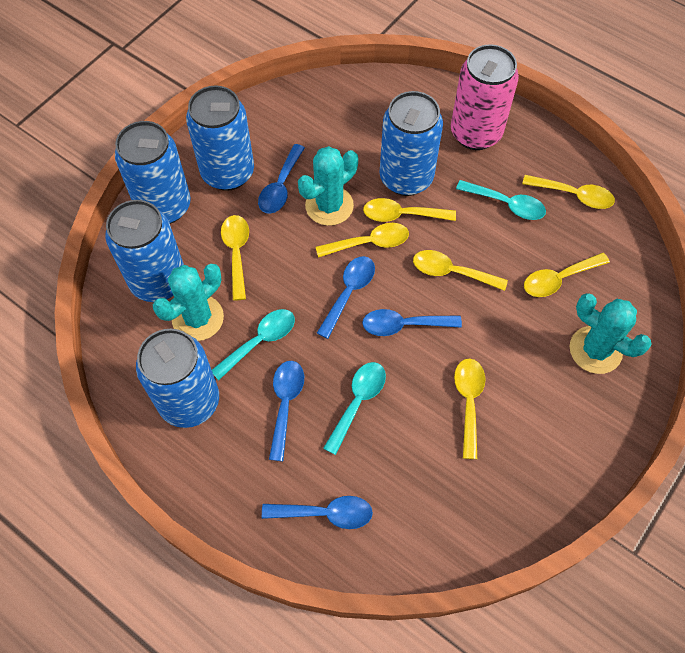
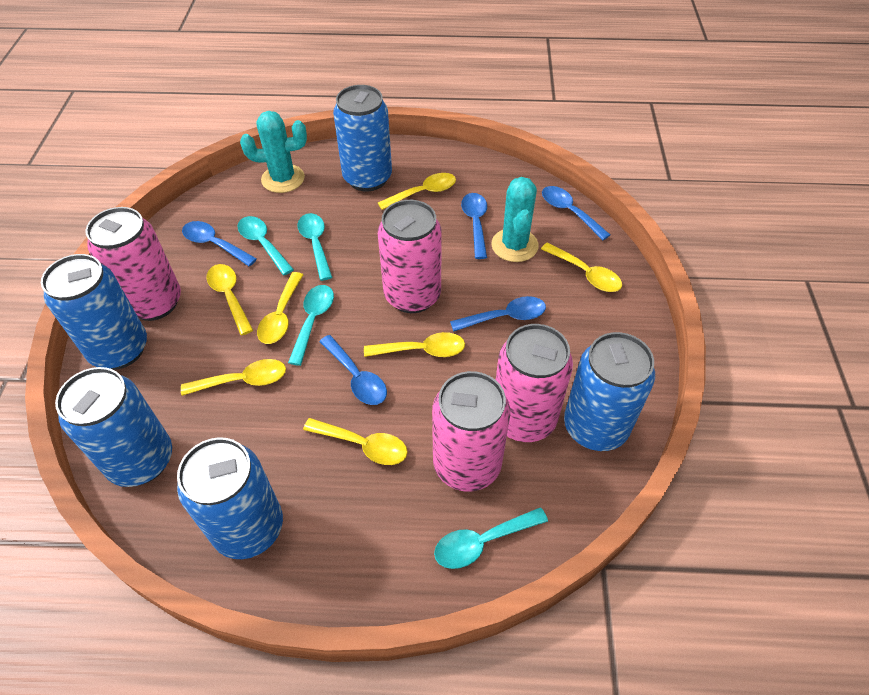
pink can: 1 -> 4
turquoise cactus: 3 -> 2
turquoise spoon: 3 -> 4

